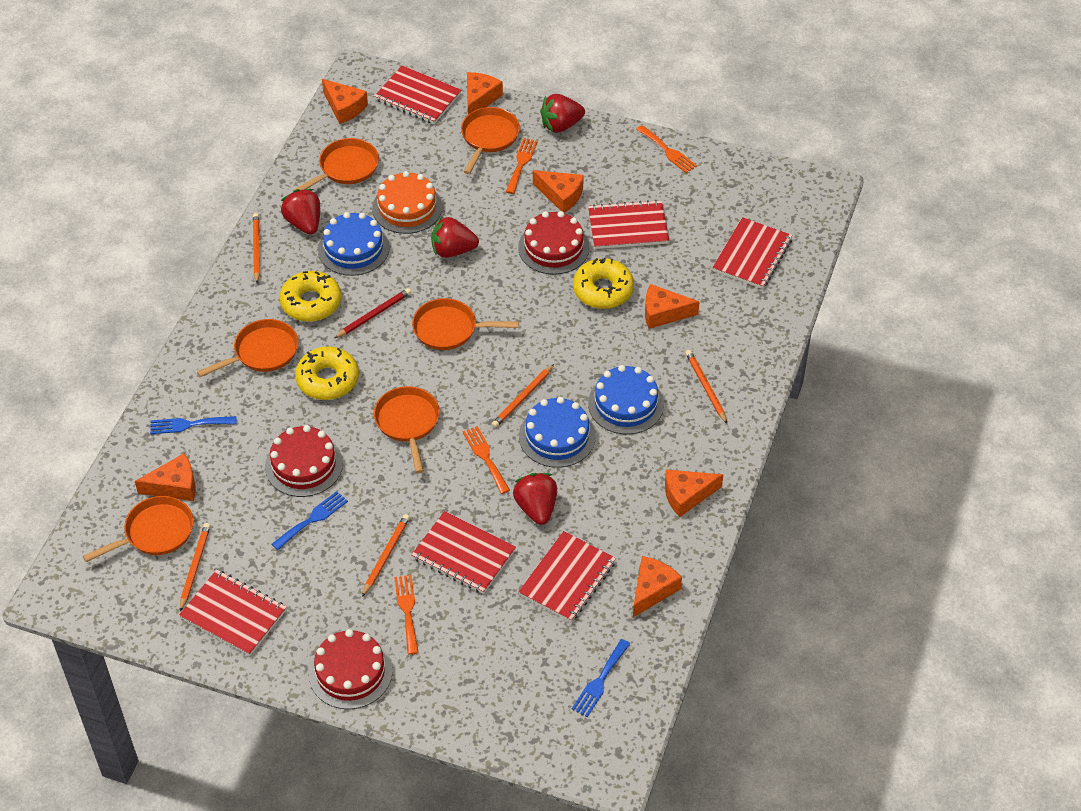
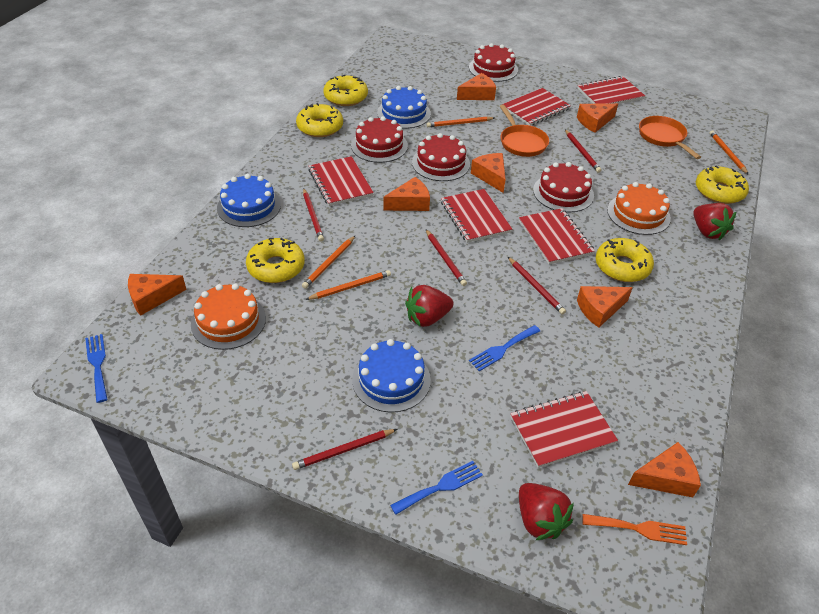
orange cake: 1 -> 2
orange fork: 4 -> 1
orange pan: 6 -> 2
orange pencil: 5 -> 4
red cake: 3 -> 4
red pencil: 1 -> 5
red strawberry: 4 -> 3
yellow donut: 3 -> 5

